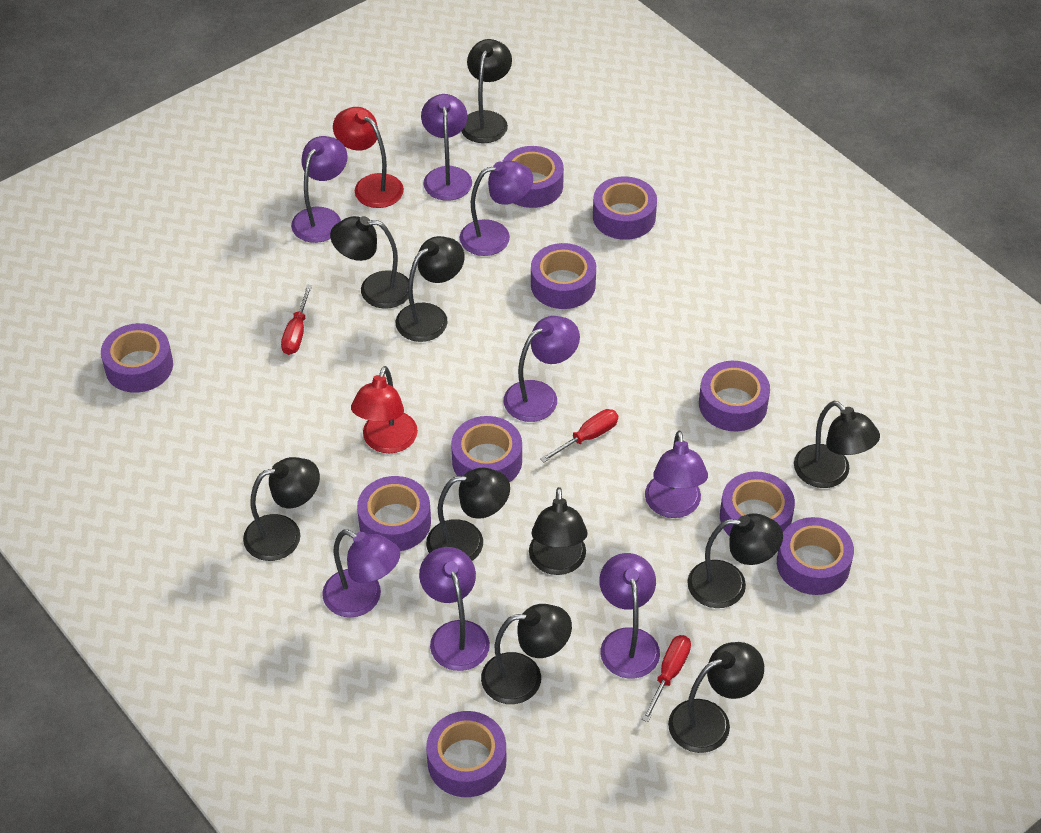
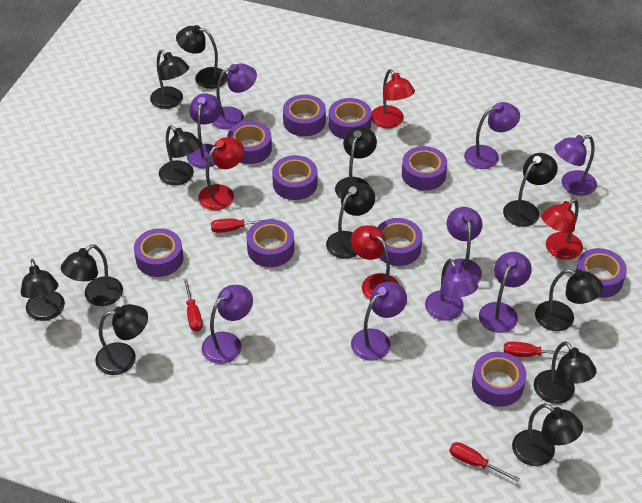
black lamp: 10 -> 12
purple lamp: 8 -> 9
red lamp: 2 -> 4
red screwdriver: 3 -> 4

